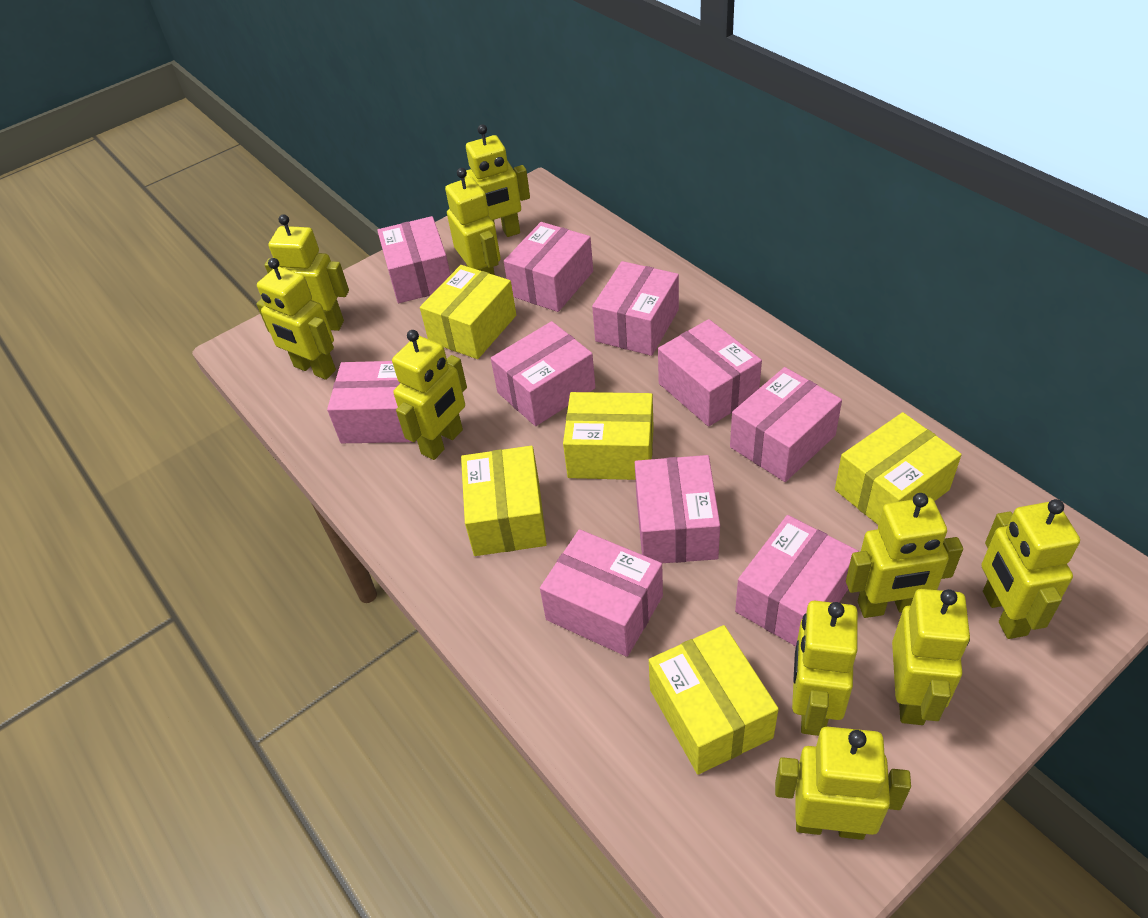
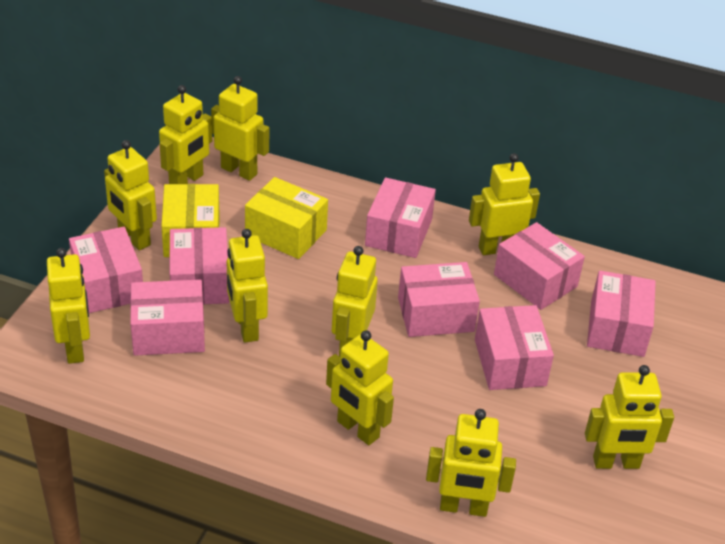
pink box: 10 -> 8
yellow box: 5 -> 2

